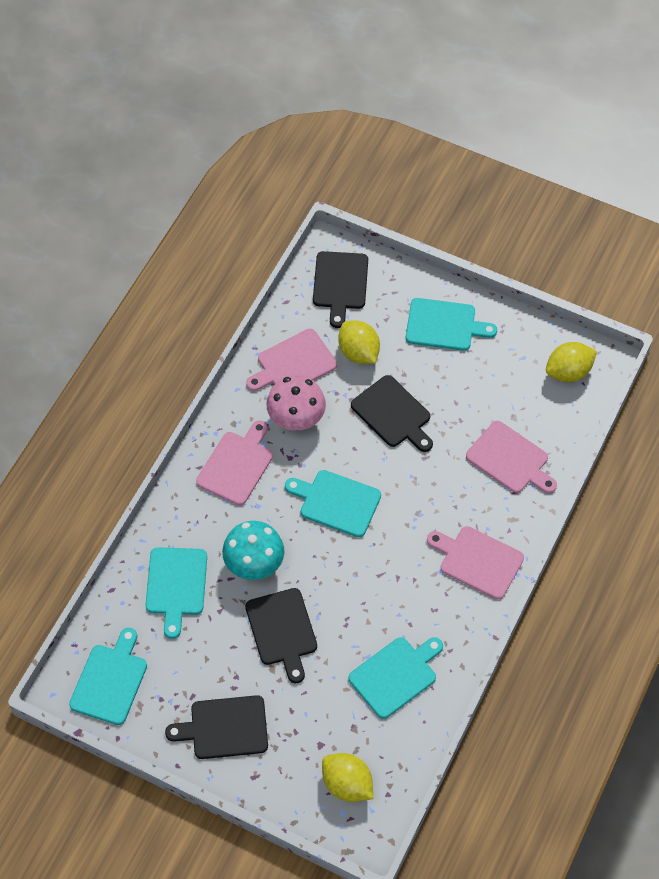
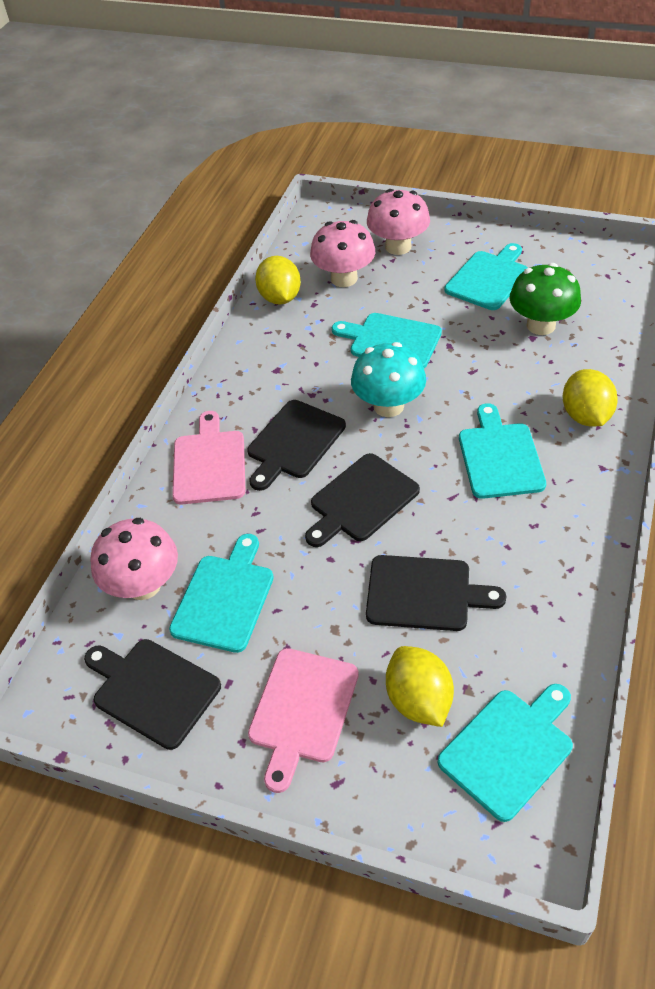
green mushroom: 0 -> 1
pink cutting board: 4 -> 2
pink mushroom: 1 -> 3

